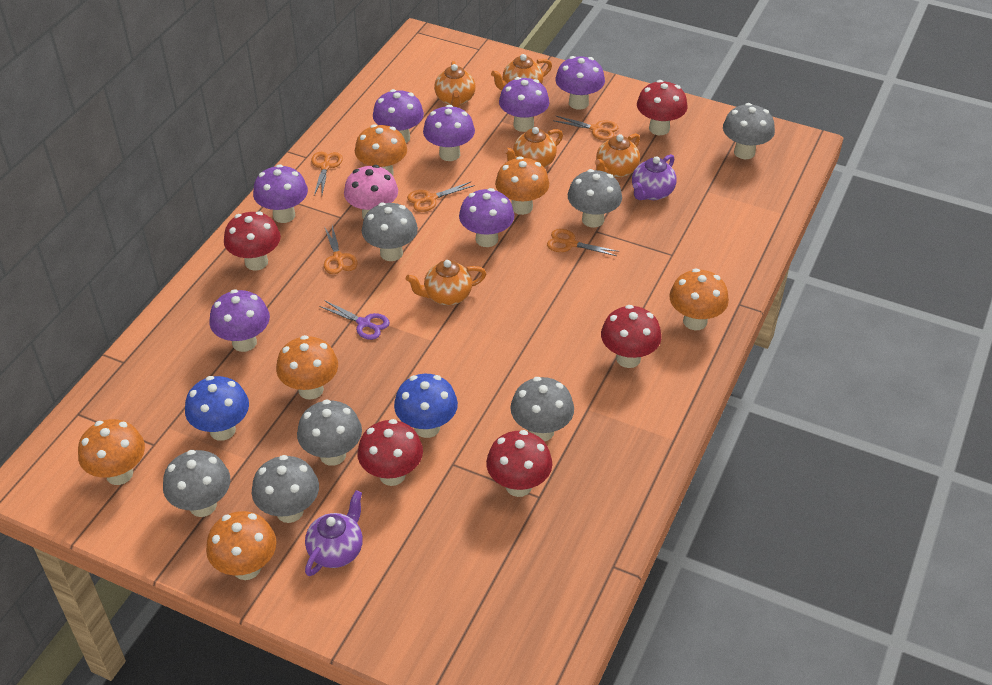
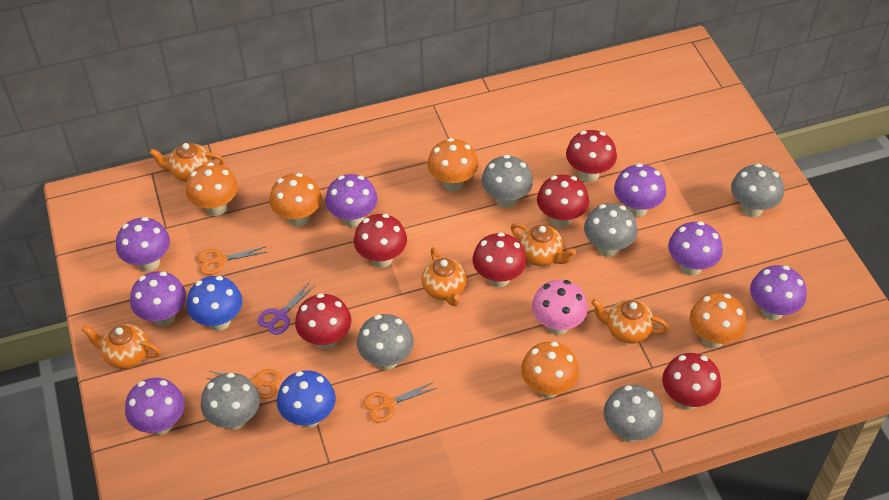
grey mushroom: 7 -> 6
orange mushroom: 6 -> 5
orange scissors: 5 -> 3
purple teapot: 2 -> 0
red mushroom: 5 -> 6

